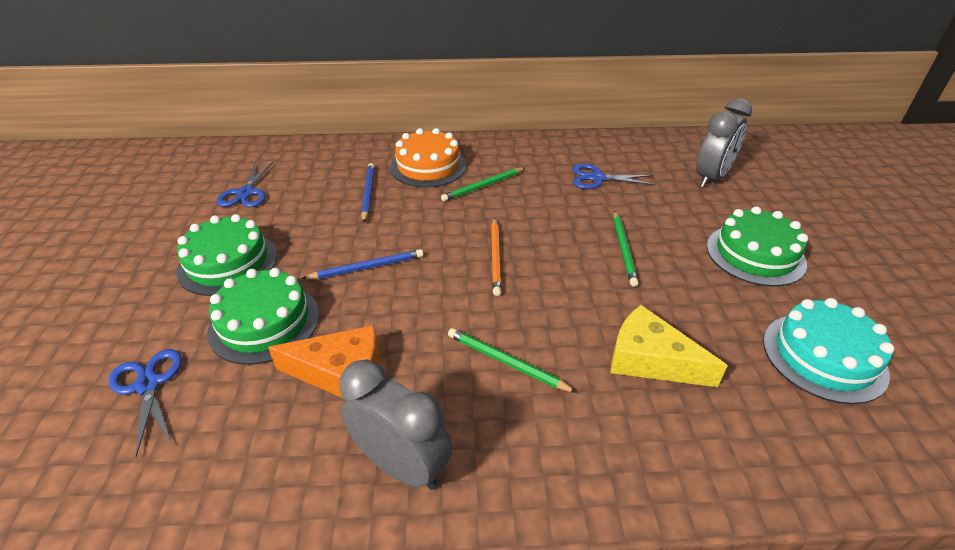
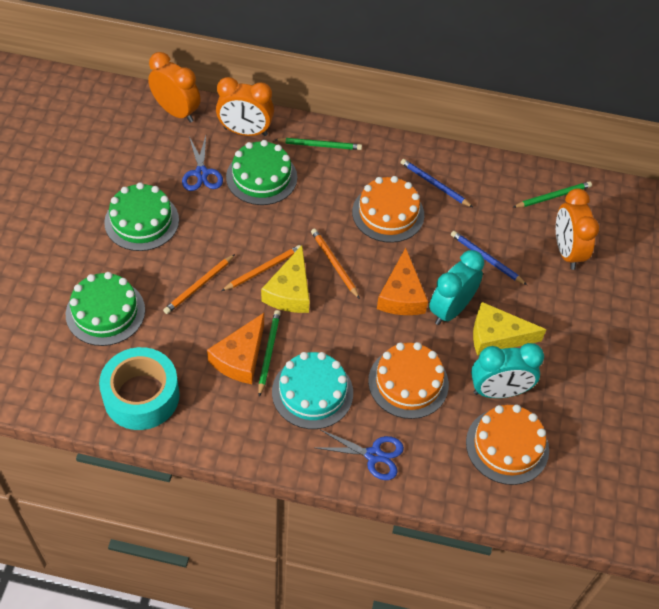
blue scissors: 3 -> 2
grey clock: 2 -> 0
orange cake: 1 -> 3
orange cheese: 1 -> 2
orange clock: 0 -> 3
orange pencil: 1 -> 3
turquoise clock: 0 -> 2
turquoise tape: 0 -> 1
yellow cheese: 1 -> 2

